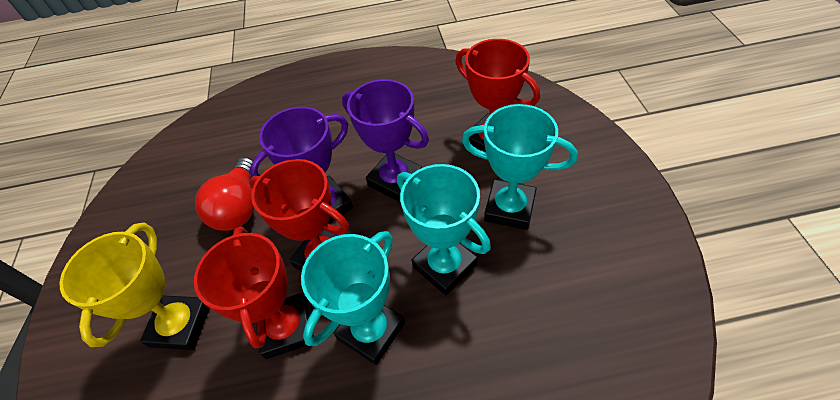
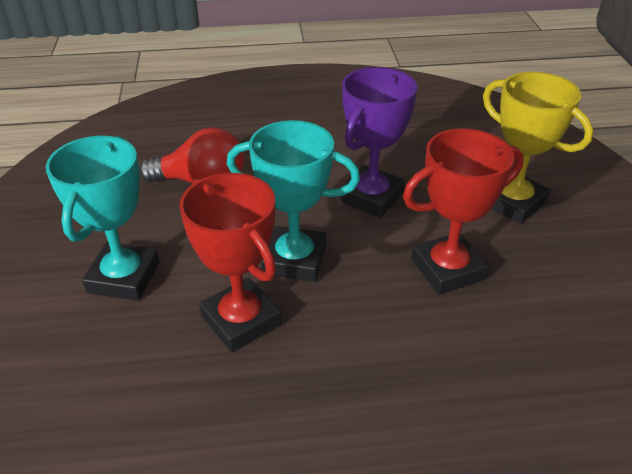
purple trophy: 2 -> 1
red trophy: 3 -> 2
turquoise trophy: 3 -> 2

